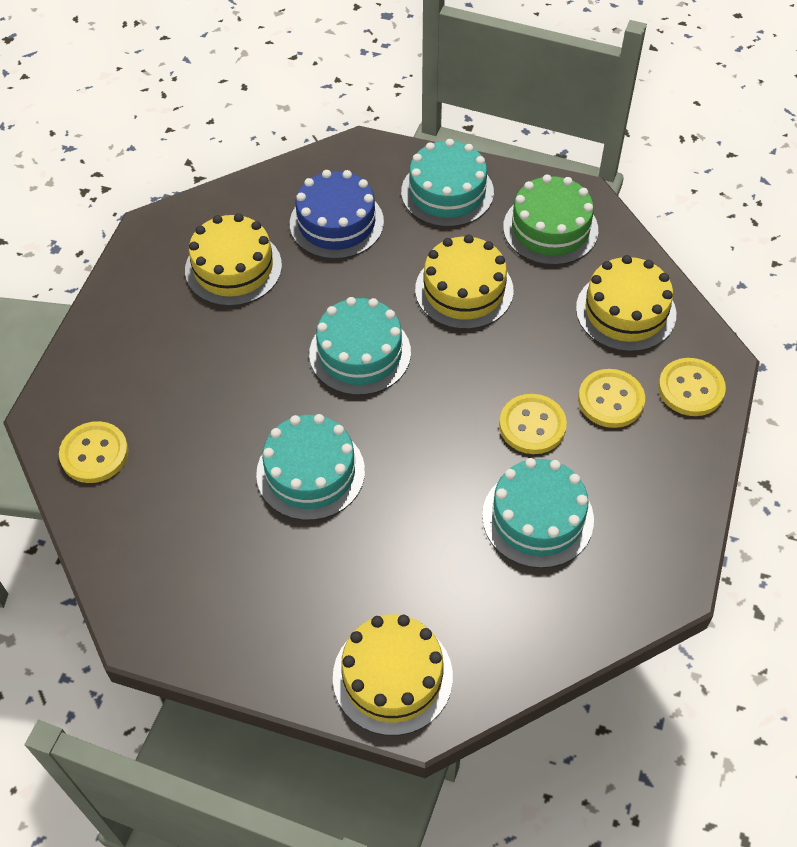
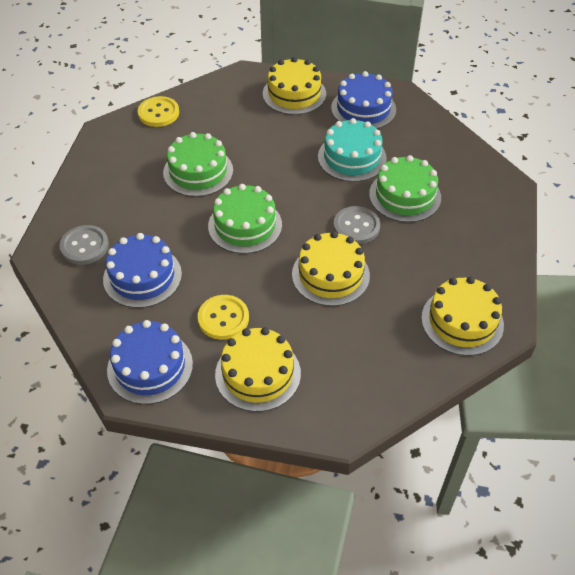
blue cake: 1 -> 3
green cake: 1 -> 3
grey button: 0 -> 2
turquoise cake: 4 -> 1
yellow button: 4 -> 2

